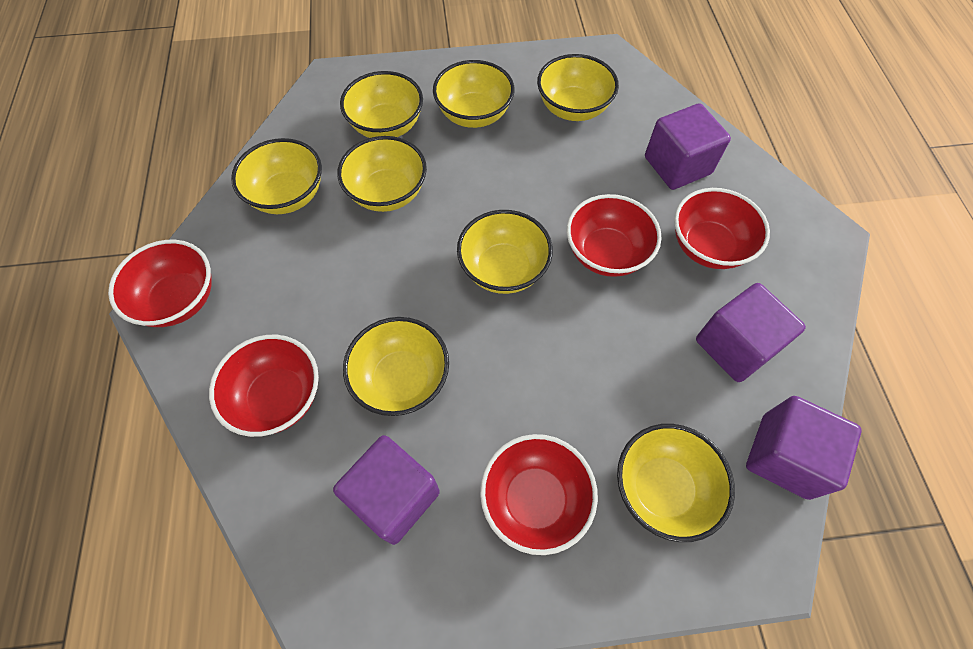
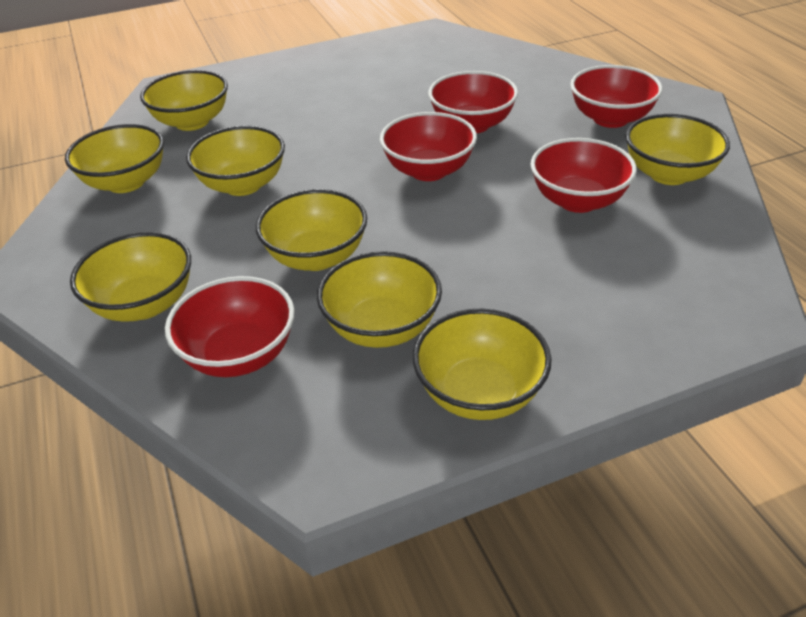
purple cube: 4 -> 0

